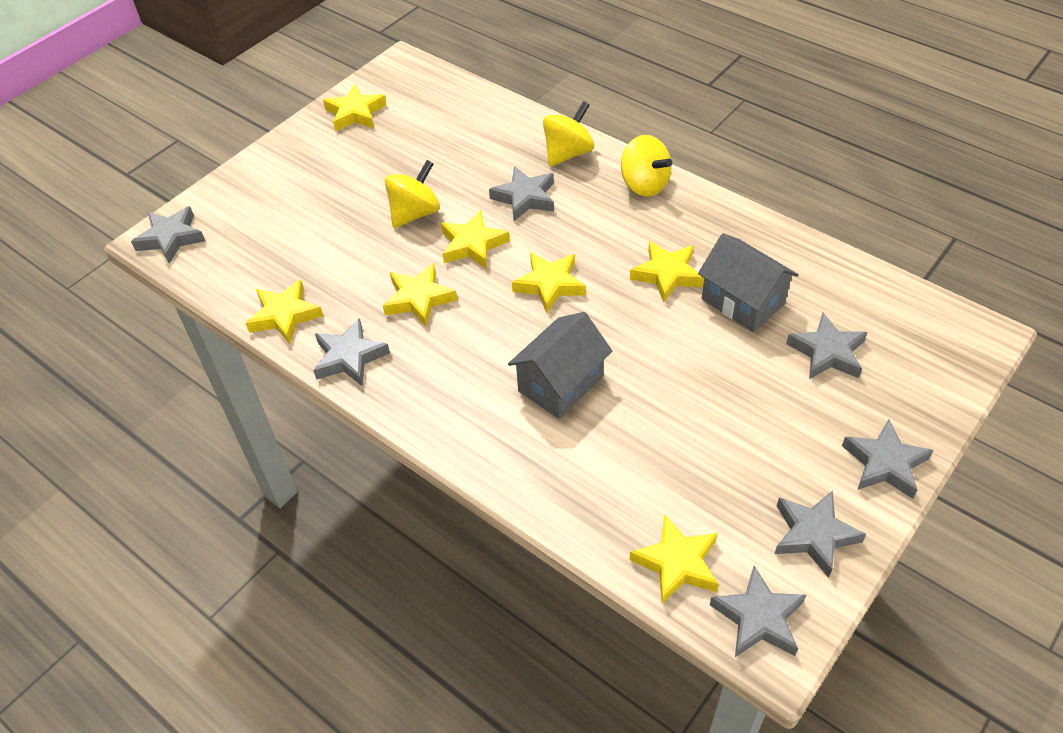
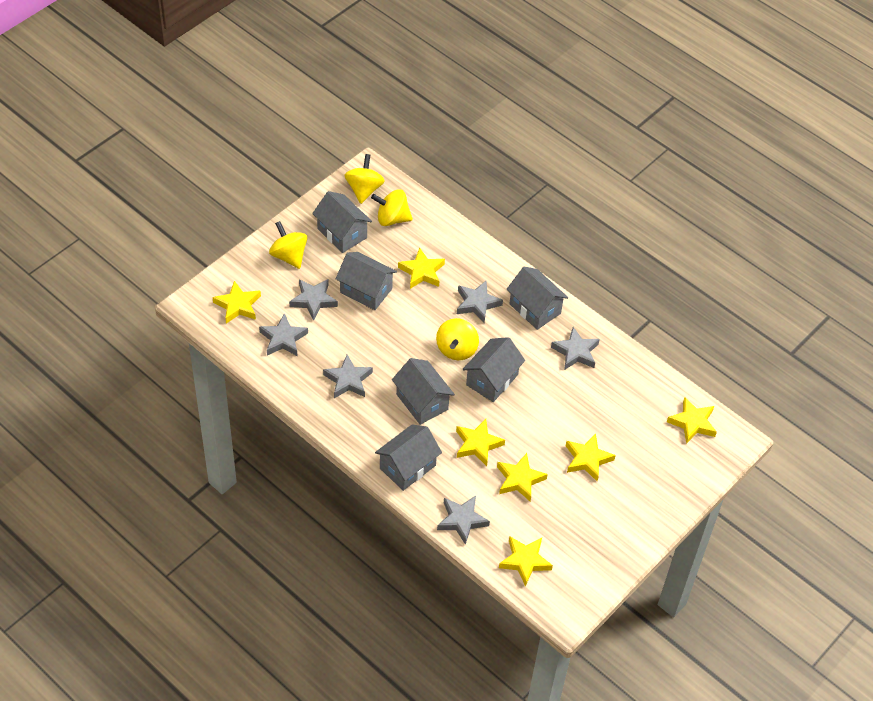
grey house: 2 -> 6
grey star: 7 -> 6
yellow spinning top: 3 -> 4

